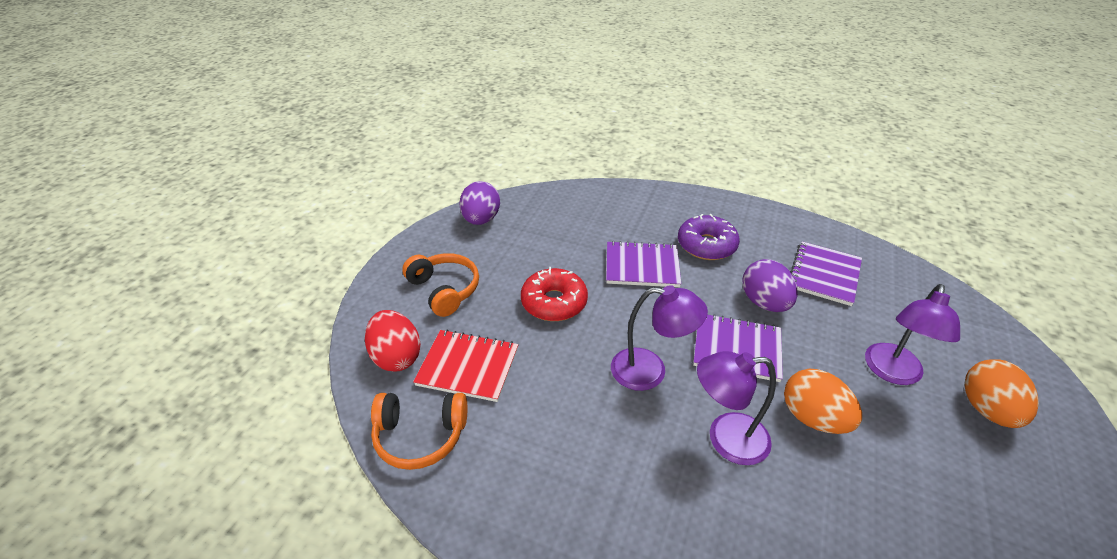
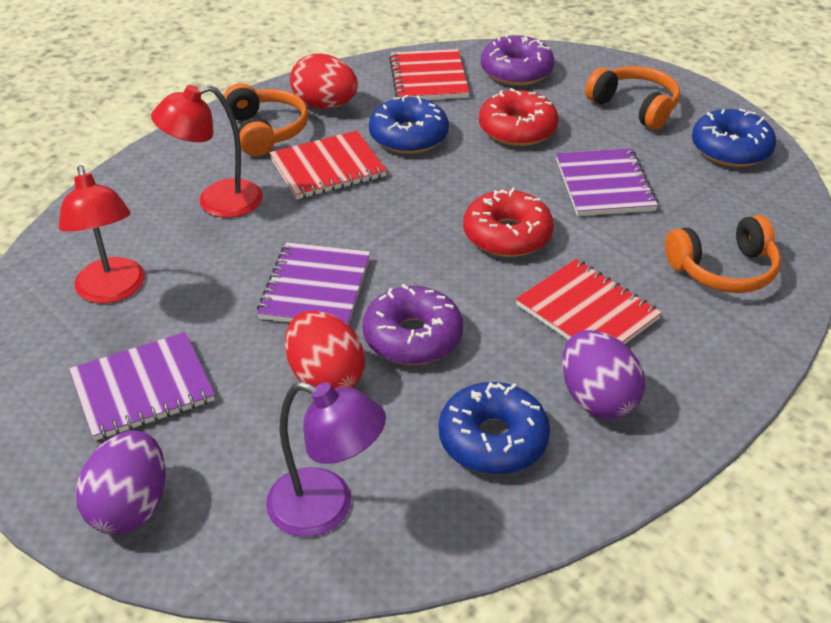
blue donut: 0 -> 3
orange egg: 2 -> 0
orange headphones: 2 -> 3
purple donut: 1 -> 2
purple lamp: 3 -> 1
red donut: 1 -> 2
red egg: 1 -> 2
red lamp: 0 -> 2
red notebook: 1 -> 3

